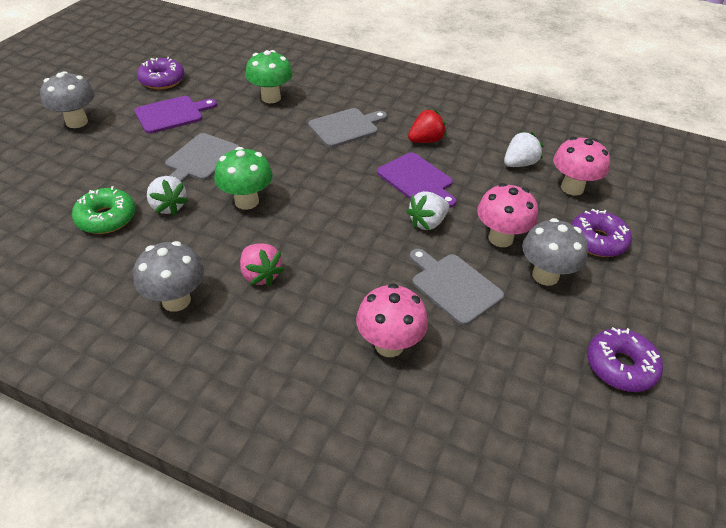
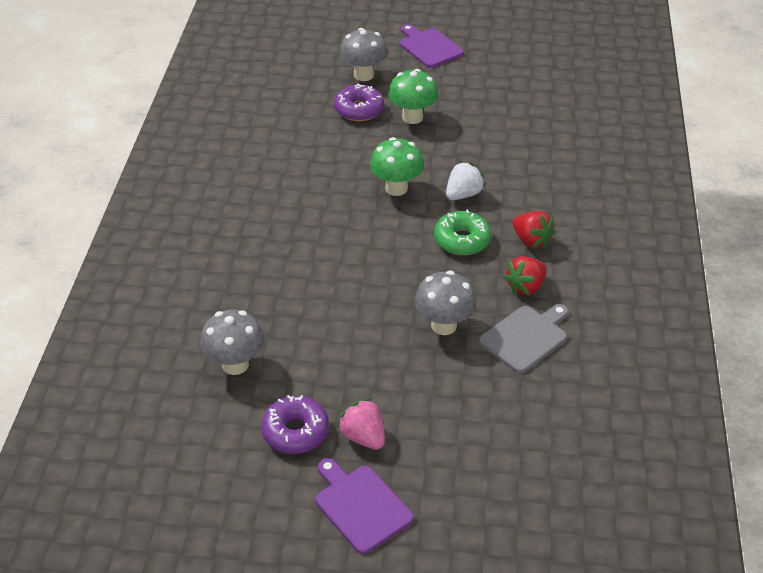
grey cutting board: 3 -> 1
pink mushroom: 3 -> 0
purple donut: 3 -> 2
red strawberry: 1 -> 2
white strawberry: 3 -> 1

